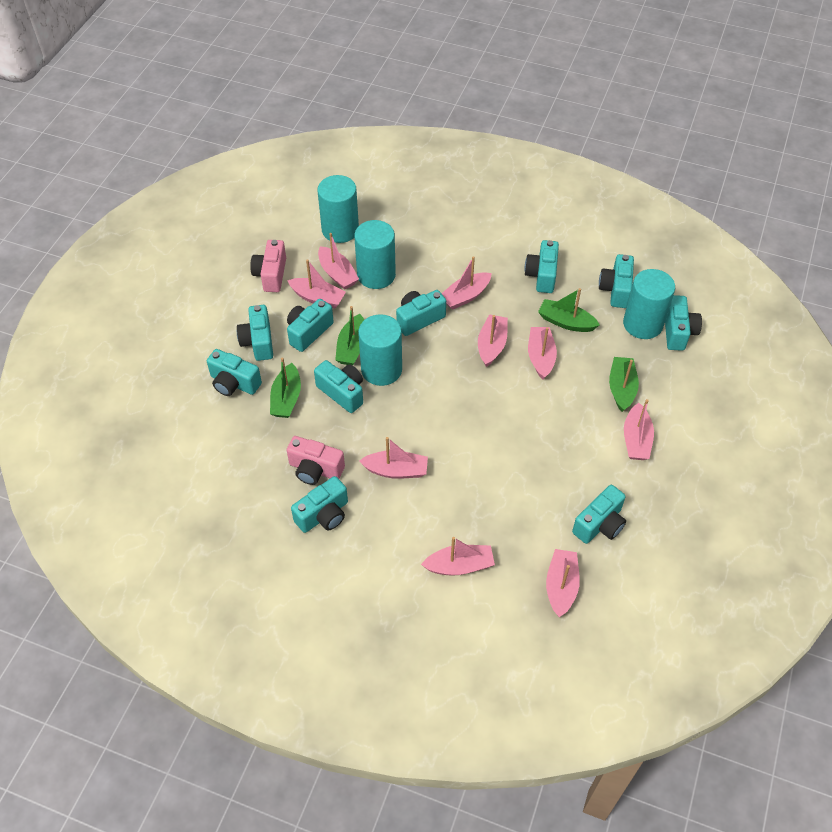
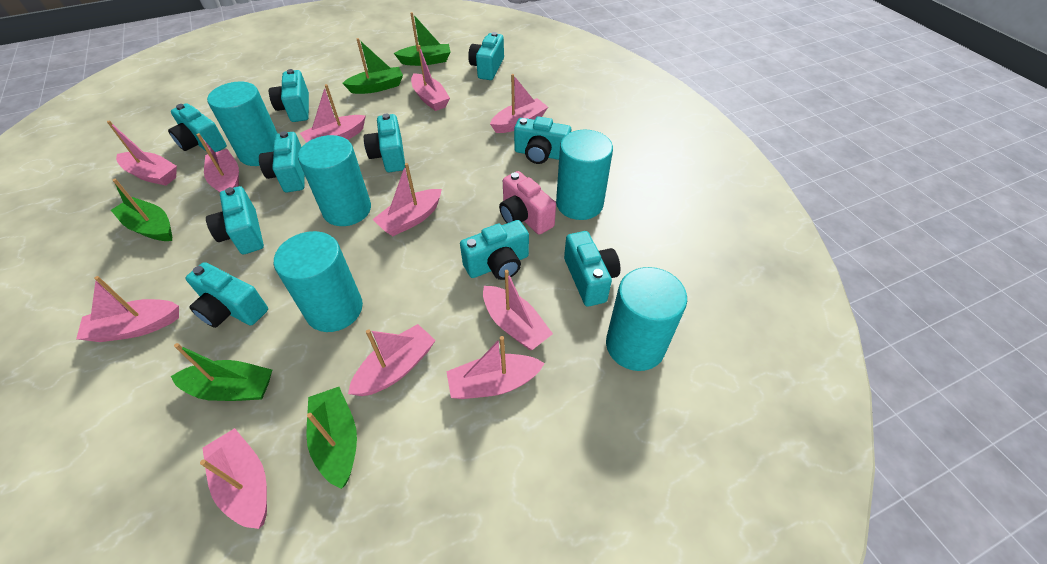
green boat: 4 -> 5
pink boat: 9 -> 11
pink camera: 2 -> 1
turquoise cylinder: 4 -> 5

